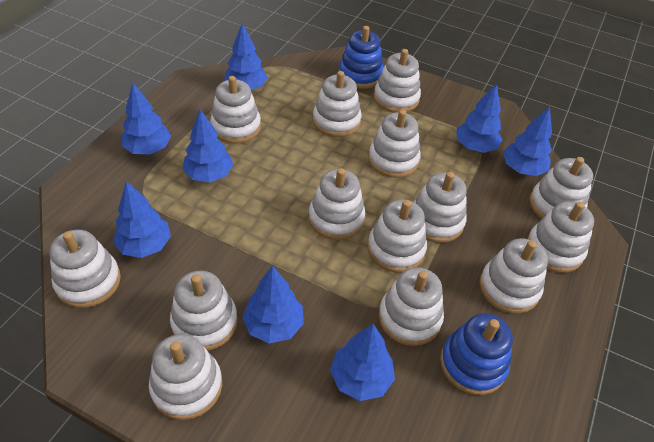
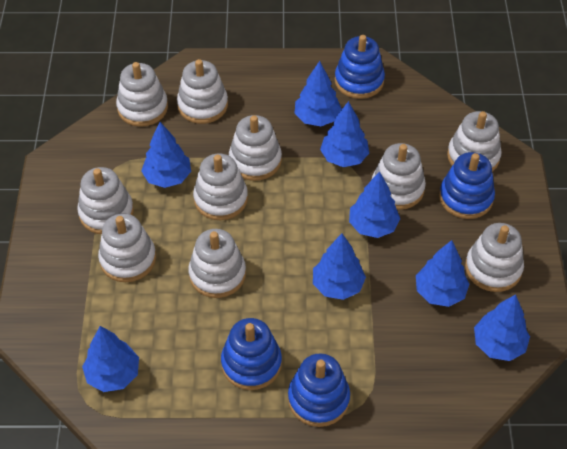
blue stacking toy: 2 -> 4
white stacking toy: 14 -> 10

